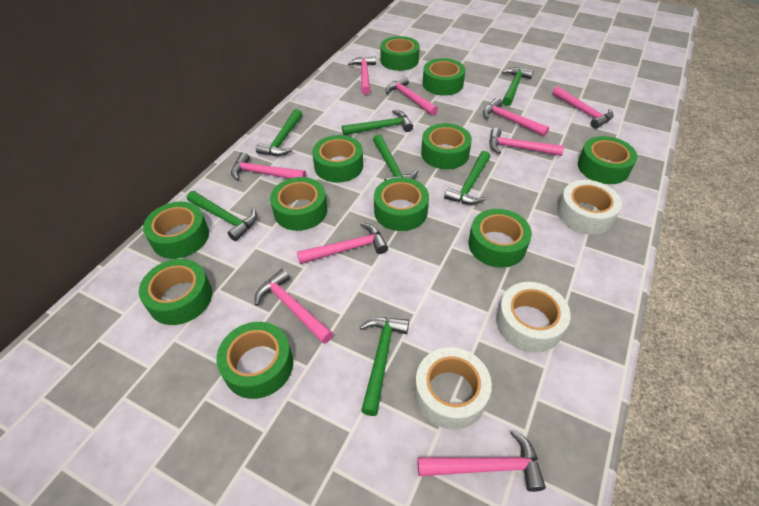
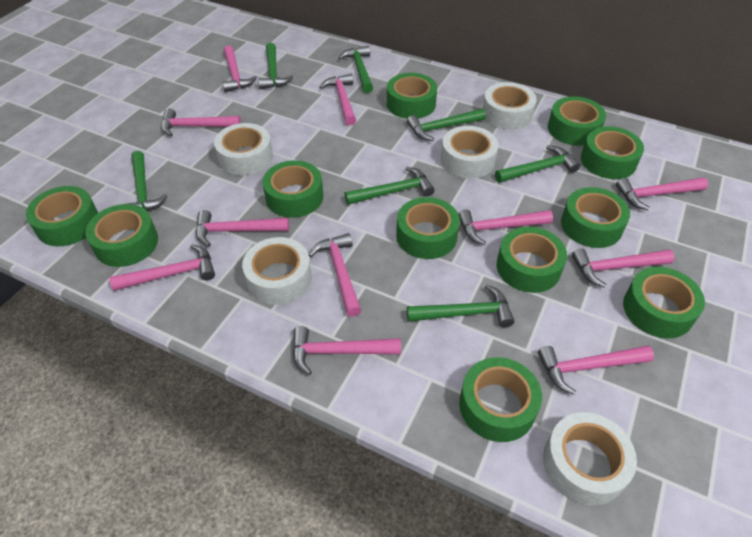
pink hammer: 9 -> 11
white tape: 3 -> 5

